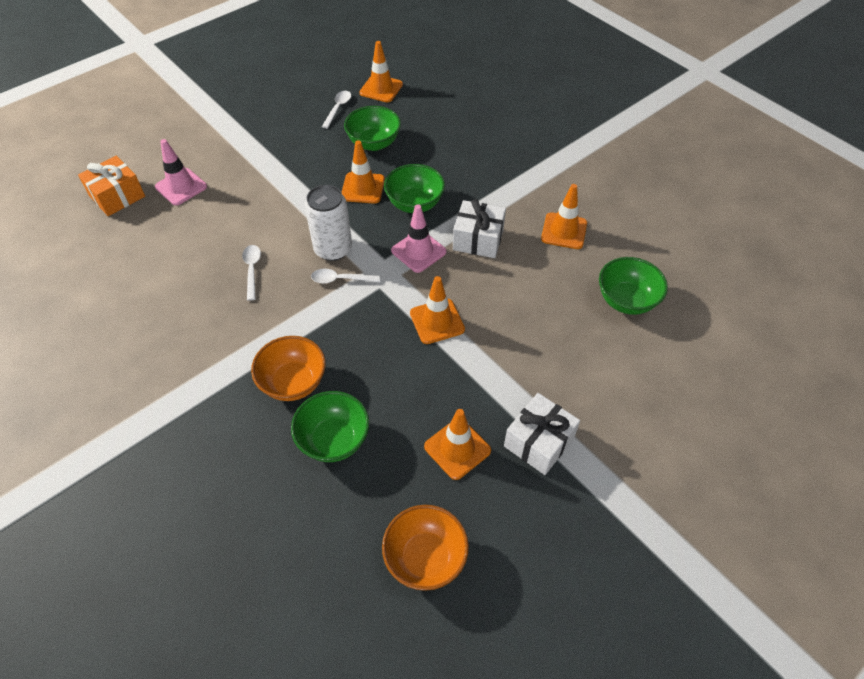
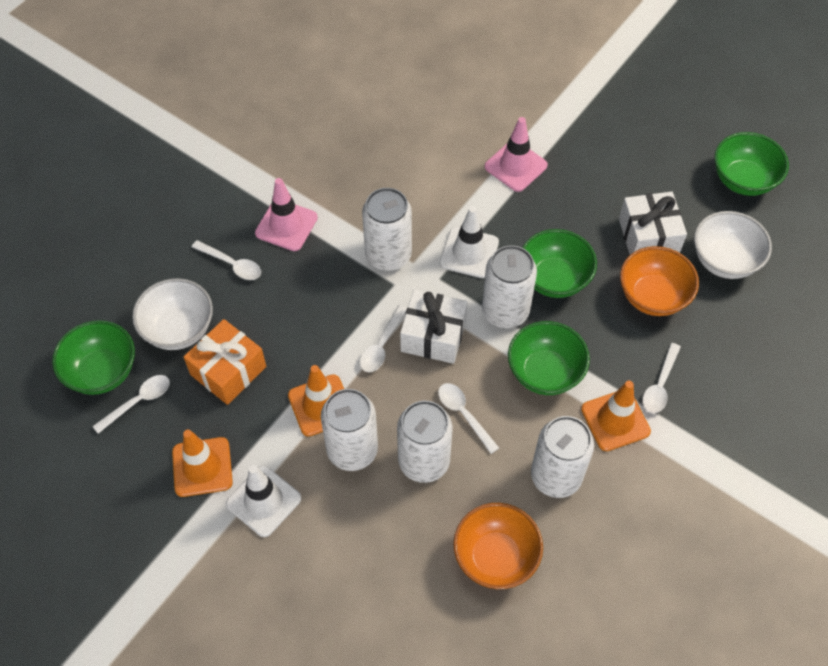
orange traffic cone: 5 -> 3
white bowl: 0 -> 2
white can: 1 -> 5
white spoon: 3 -> 5
white traffic cone: 0 -> 2

